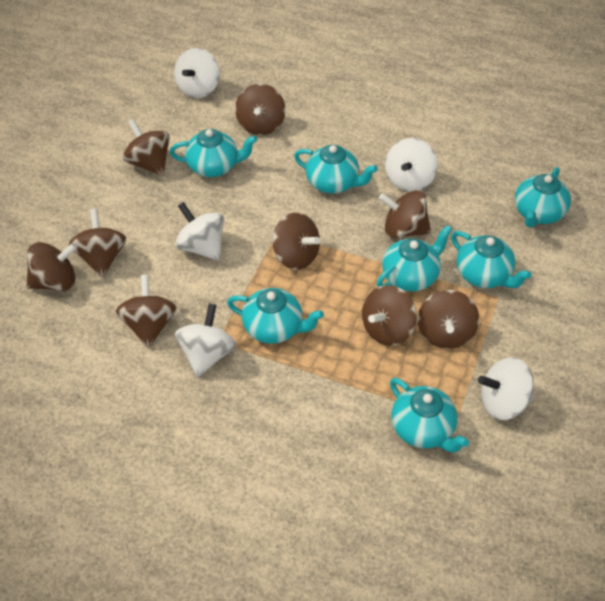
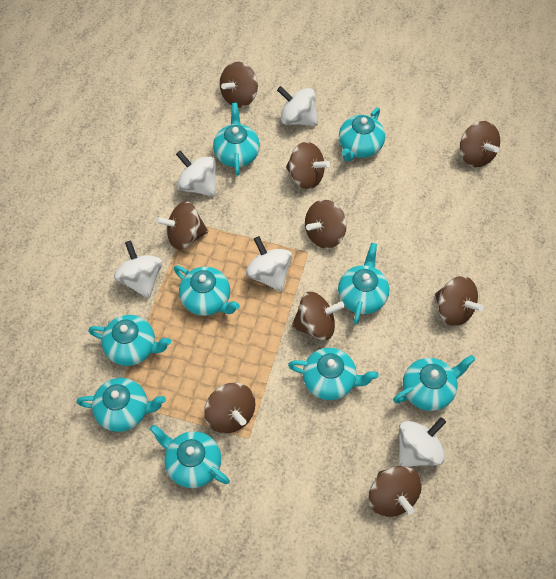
turquoise teapot: 7 -> 9

